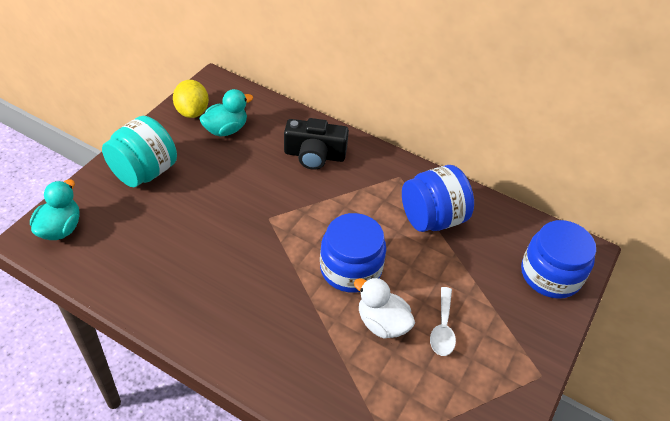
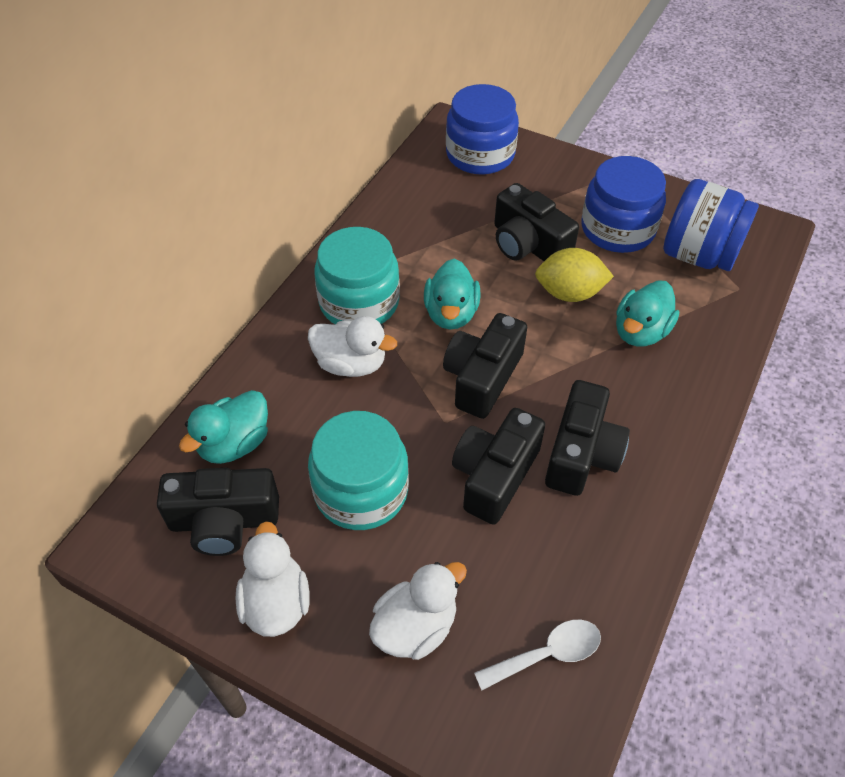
black camera: 1 -> 5
turquoise duck: 2 -> 3
turquoise jar: 1 -> 2
white duck: 1 -> 3

